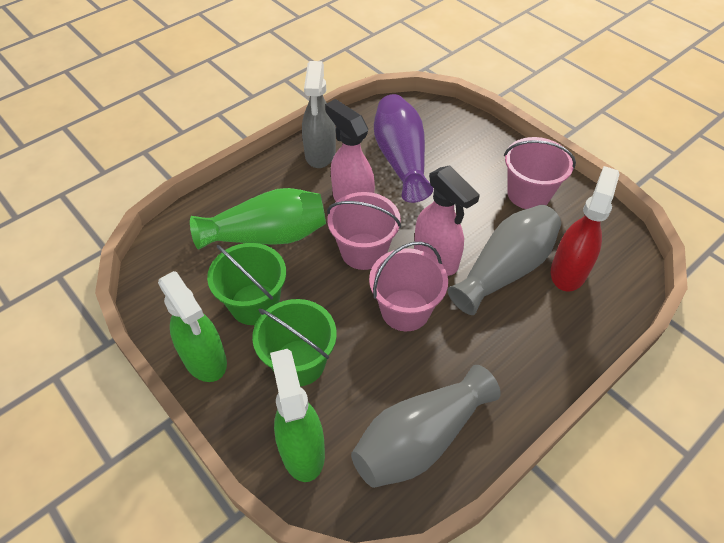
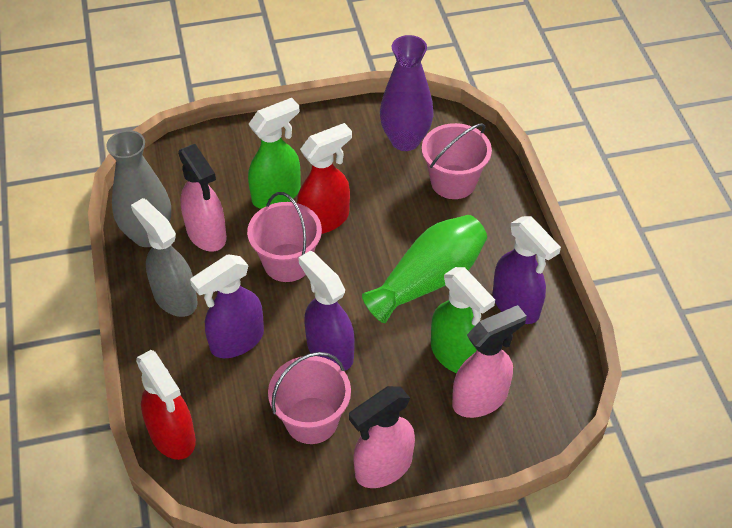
green bucket: 2 -> 0
grey vase: 2 -> 1
pink spray bottle: 2 -> 3
purple spray bottle: 0 -> 3
red spray bottle: 1 -> 2

